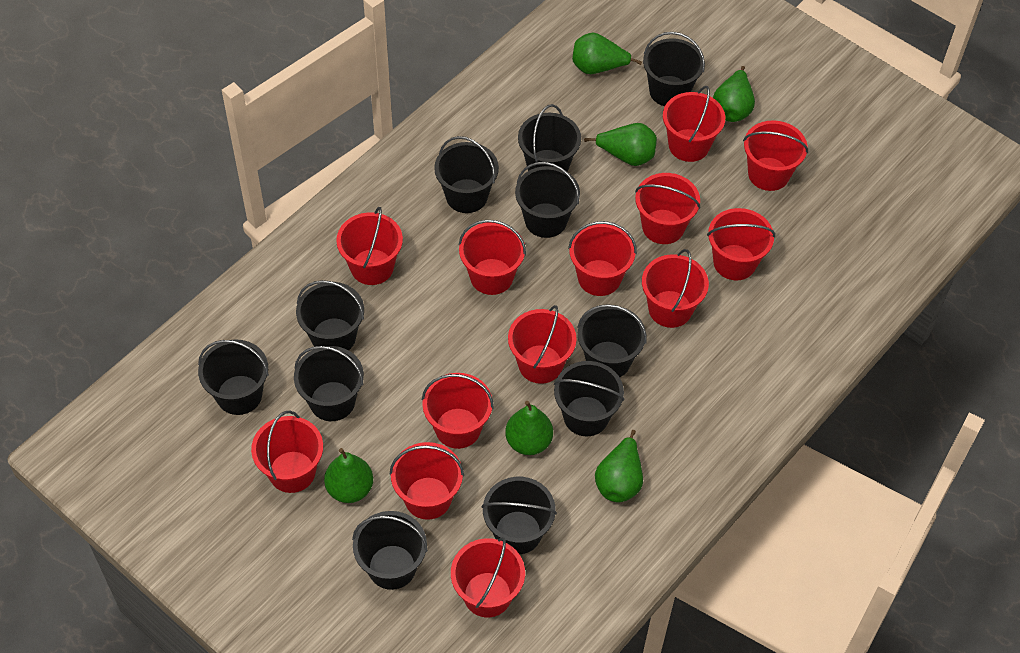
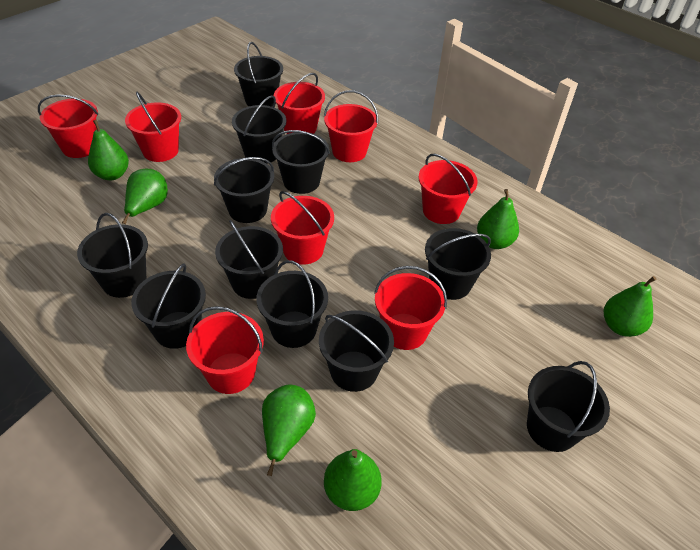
red bucket: 13 -> 8

